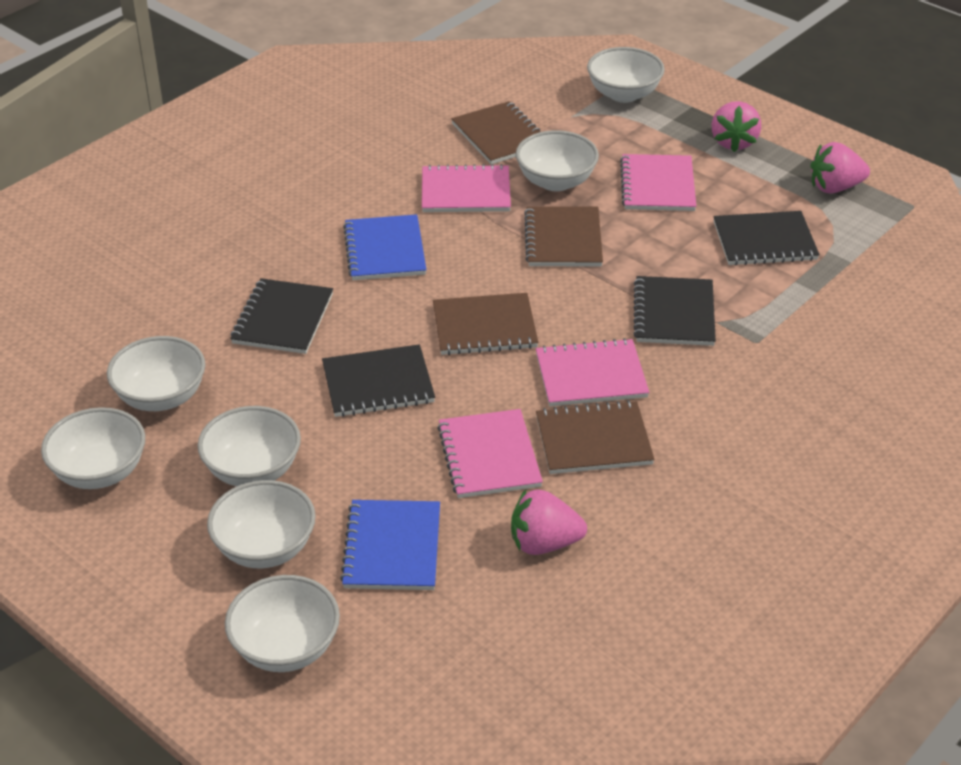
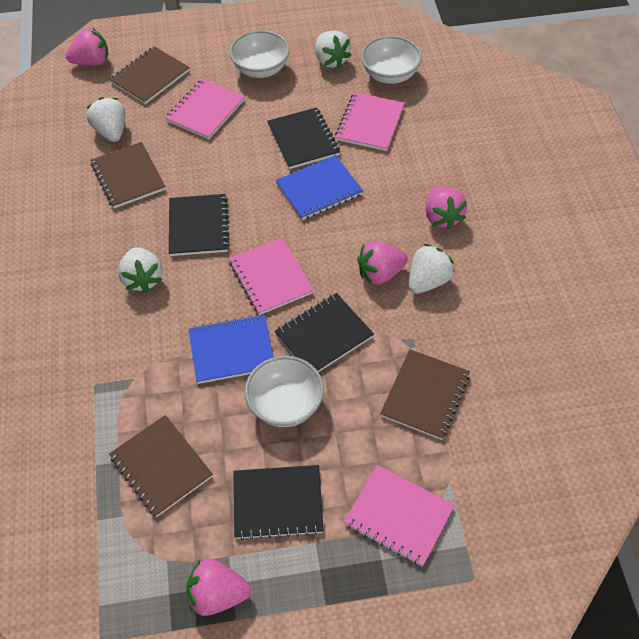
pink strawberry: 3 -> 4
white bowl: 7 -> 3
white strawberry: 0 -> 4

